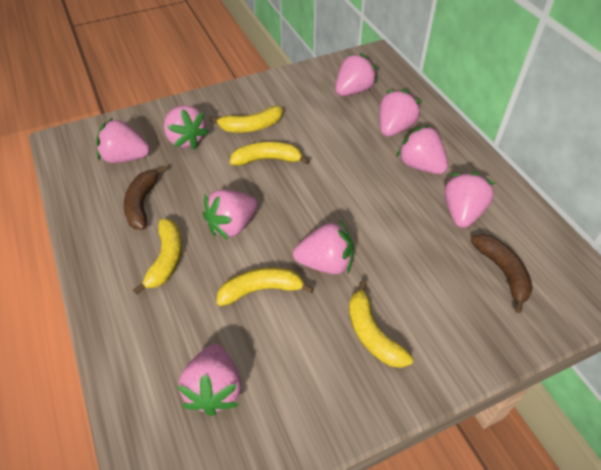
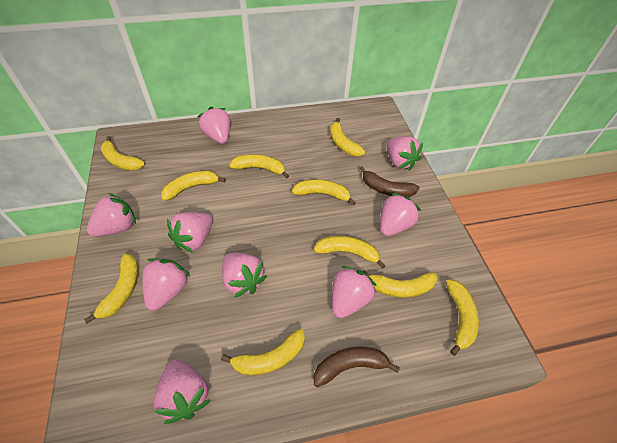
yellow banana: 5 -> 10

